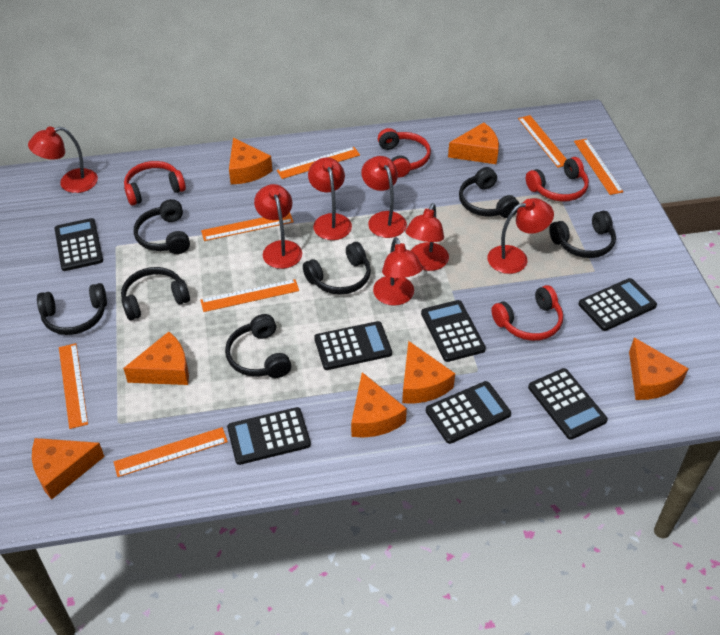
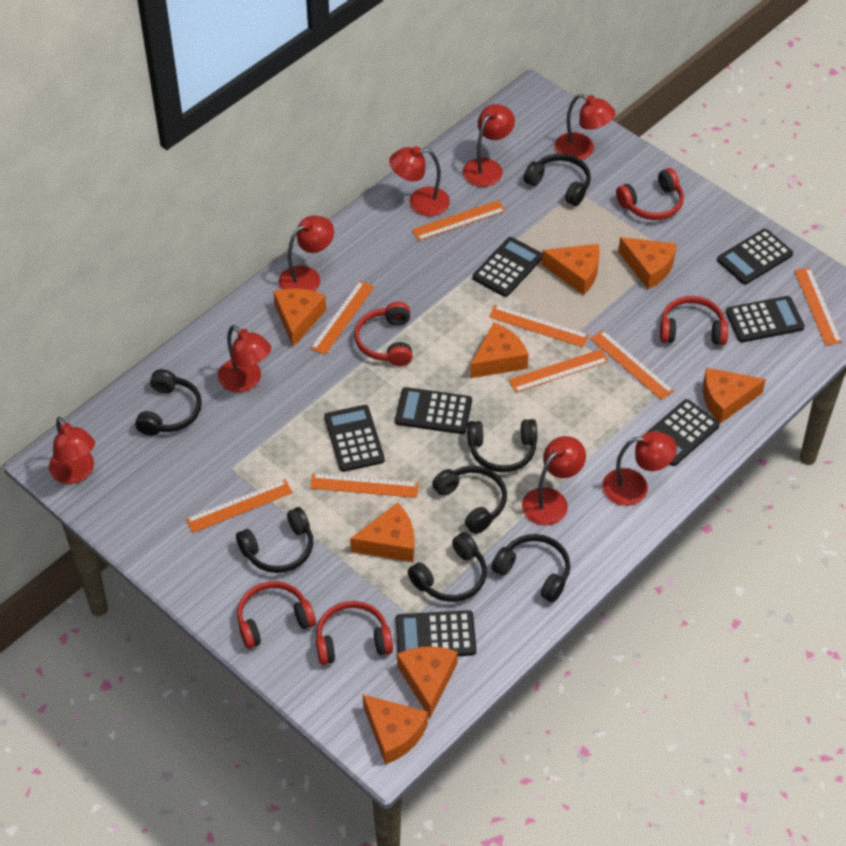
orange cheese: 7 -> 8
orange ruler: 7 -> 8
red headphones: 4 -> 5
red lamp: 7 -> 8

